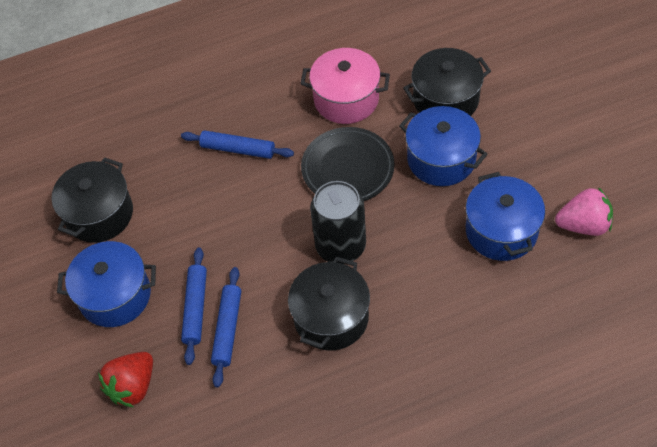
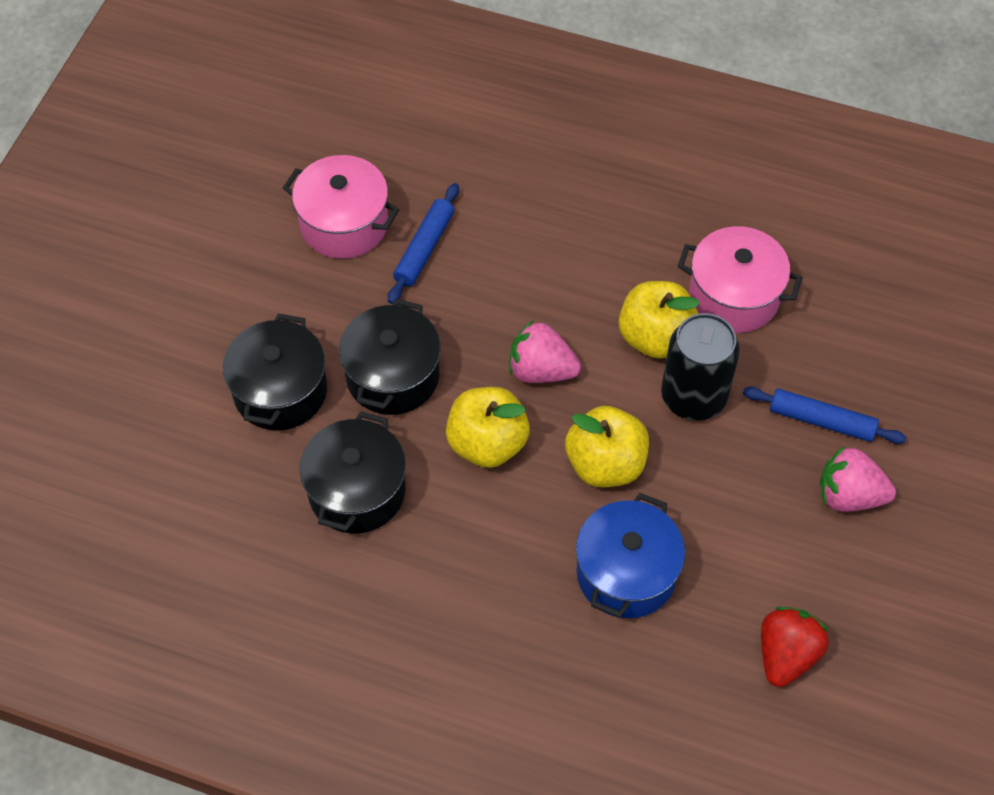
black plate: 1 -> 0
blue pot: 3 -> 1
blue rolling pin: 3 -> 2
pink pot: 1 -> 2
pink strawberry: 1 -> 2
yellow apple: 0 -> 3

